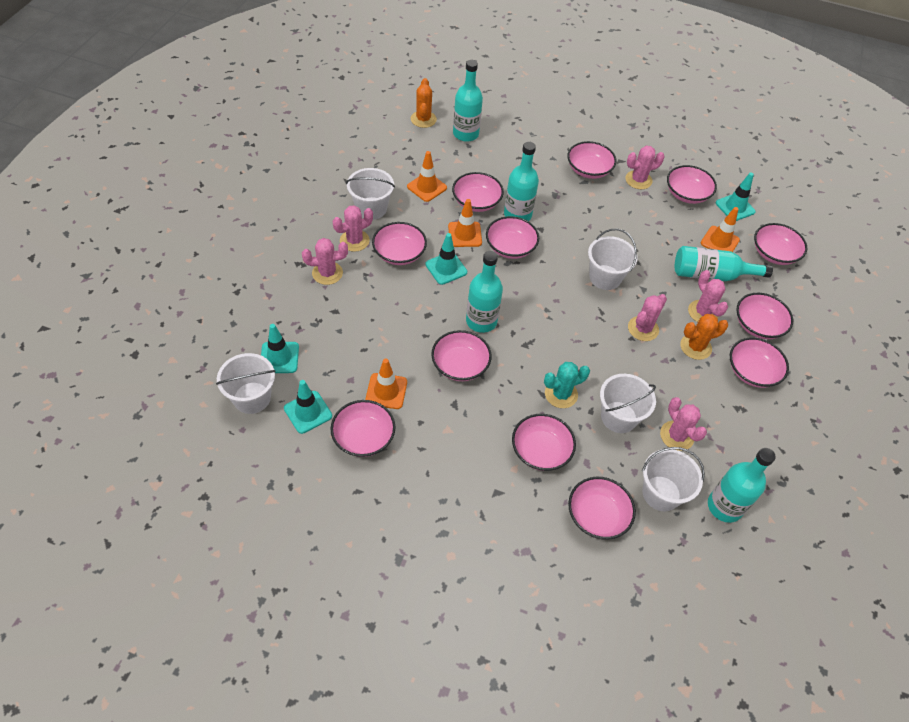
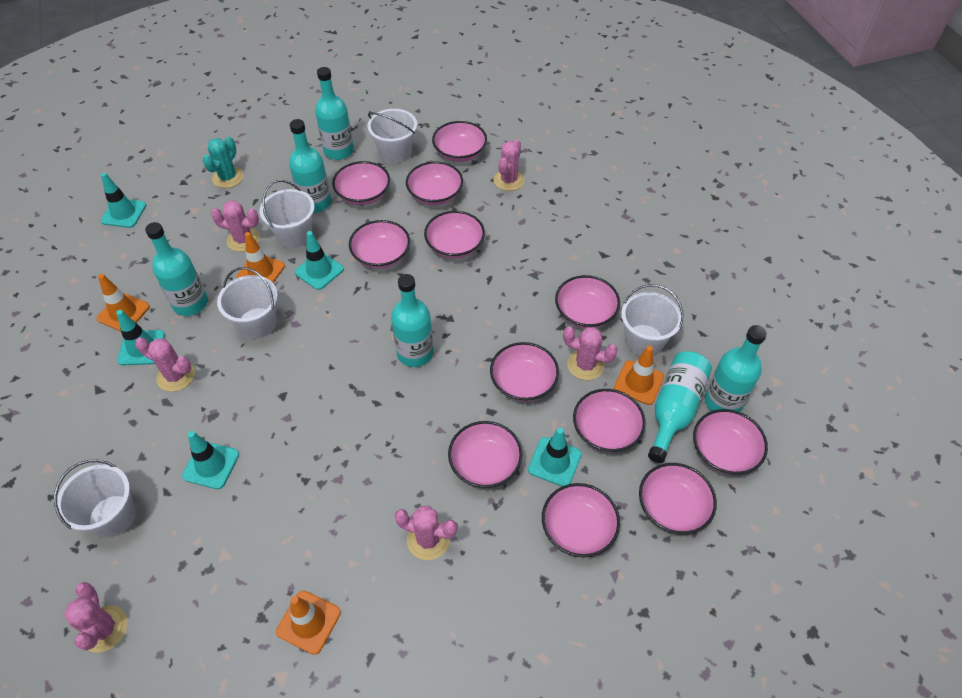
orange cactus: 2 -> 0
turquoise bottle: 5 -> 6
turquoise traffic cone: 4 -> 5

